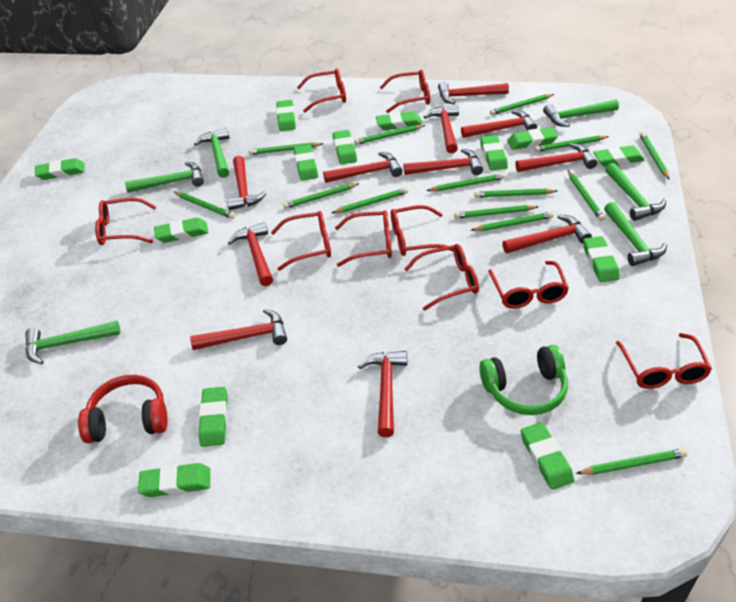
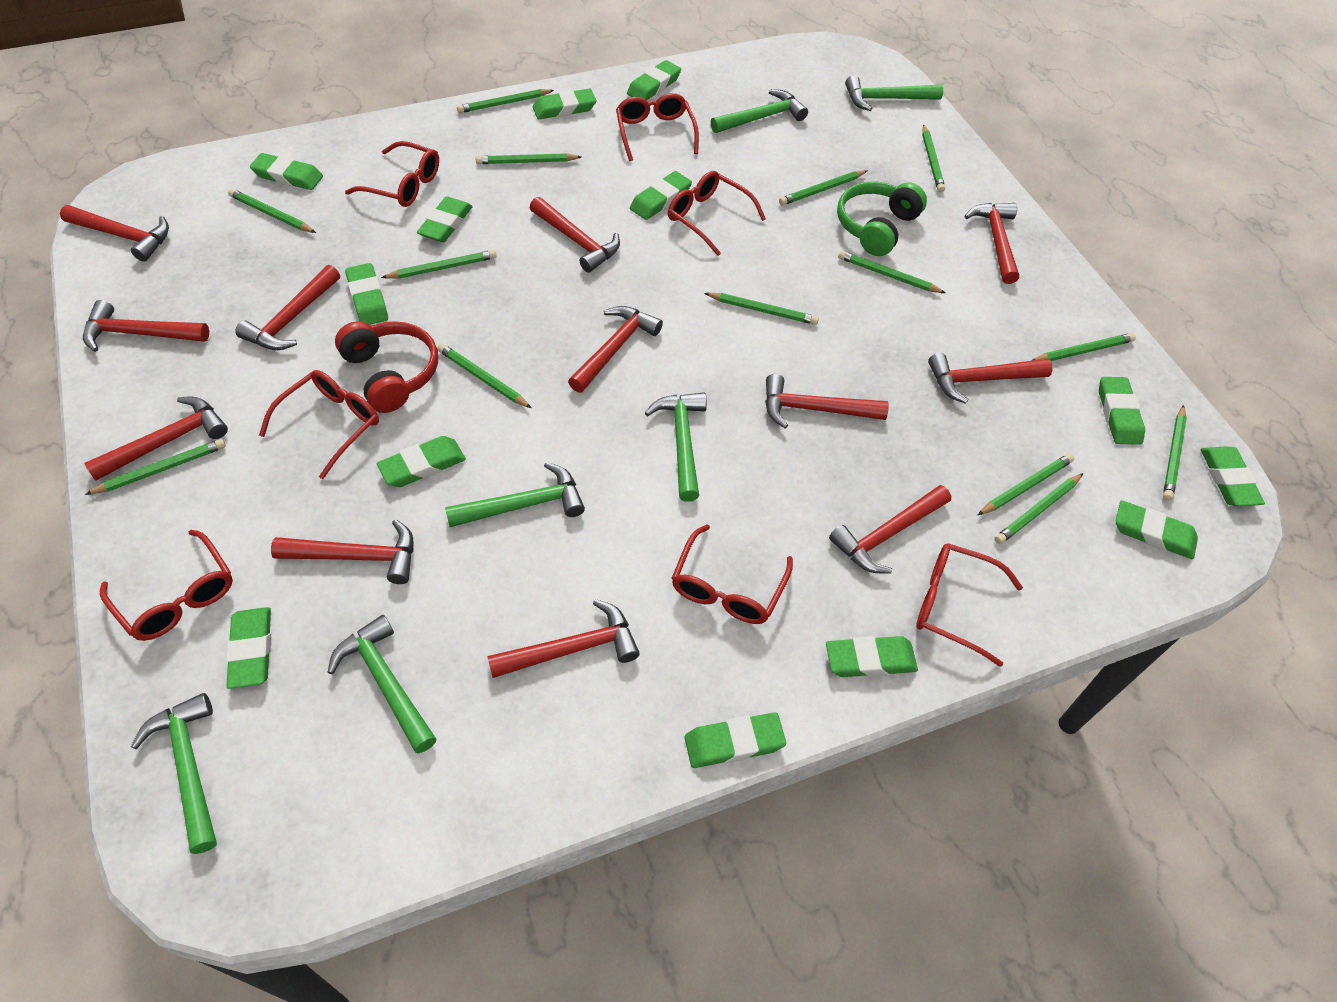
red glasses: 9 -> 7
red hammer: 11 -> 12

